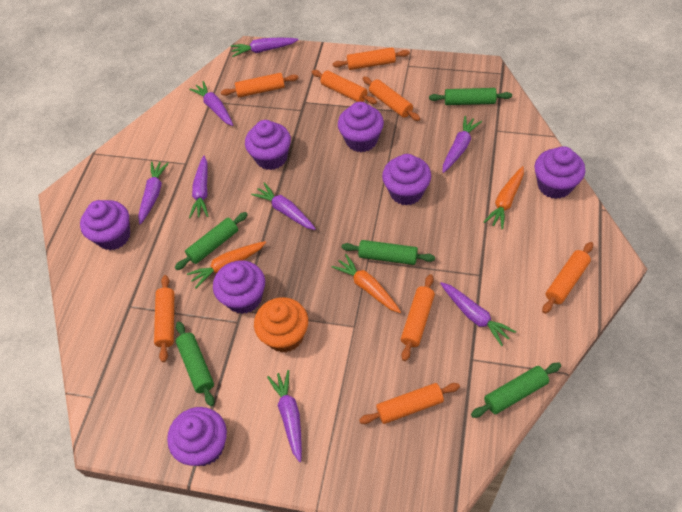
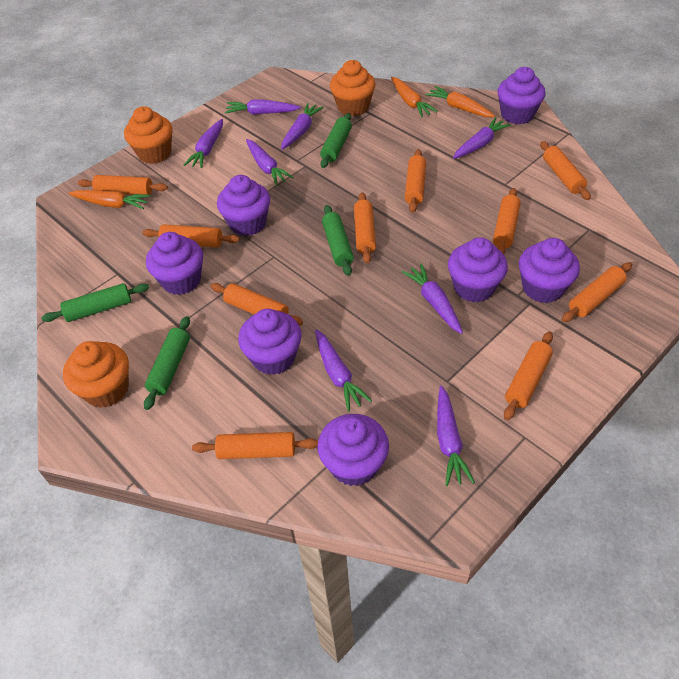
green rolling pin: 5 -> 4
orange cupcake: 1 -> 3
orange rolling pin: 8 -> 10

